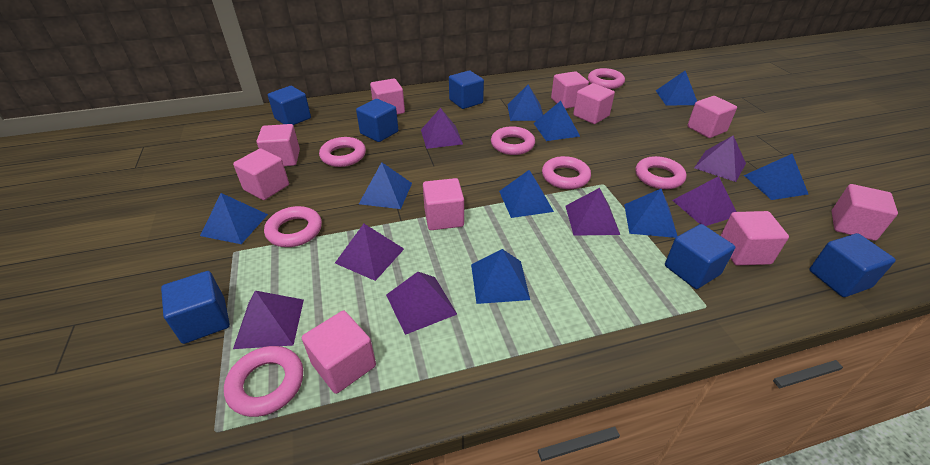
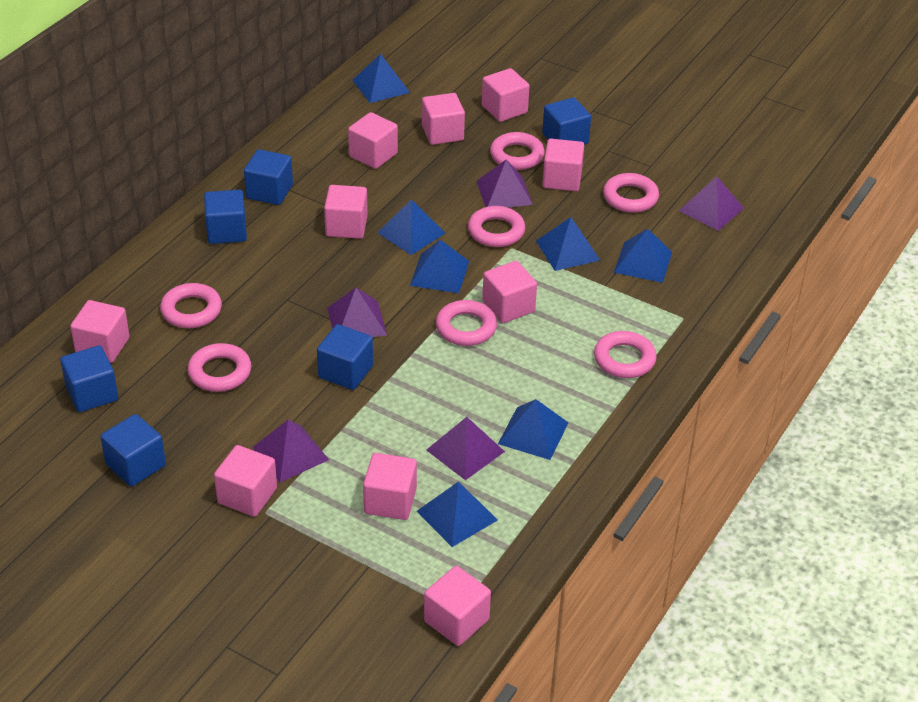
blue pyramid: 9 -> 7
purple pyramid: 7 -> 5

